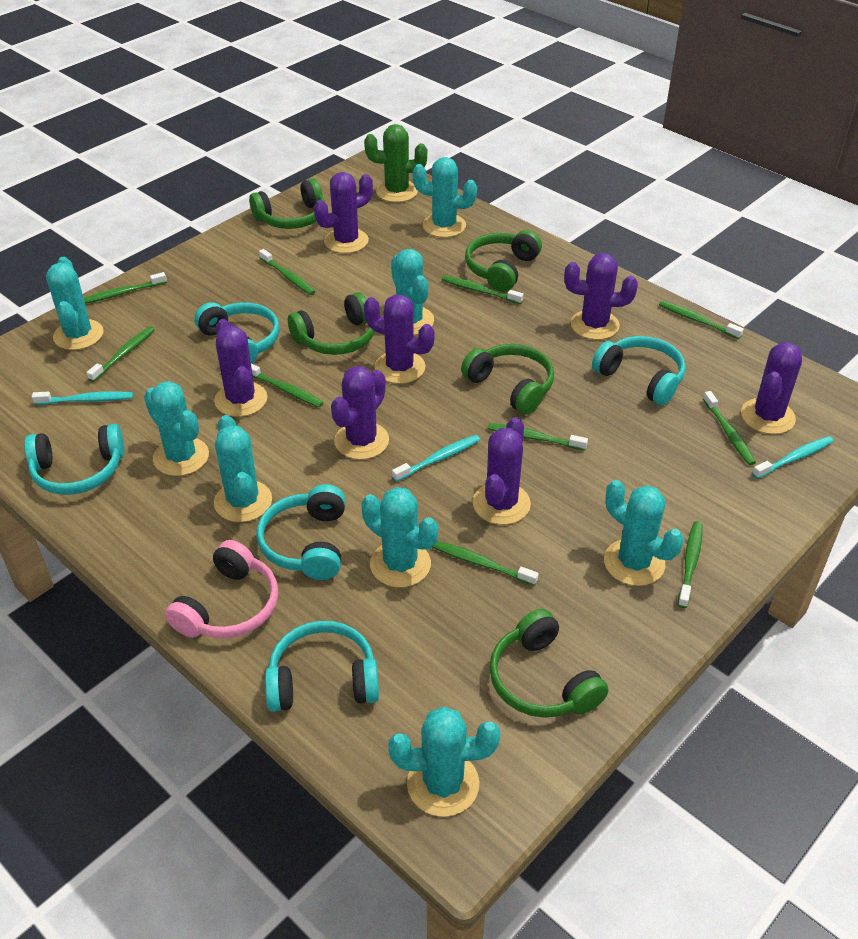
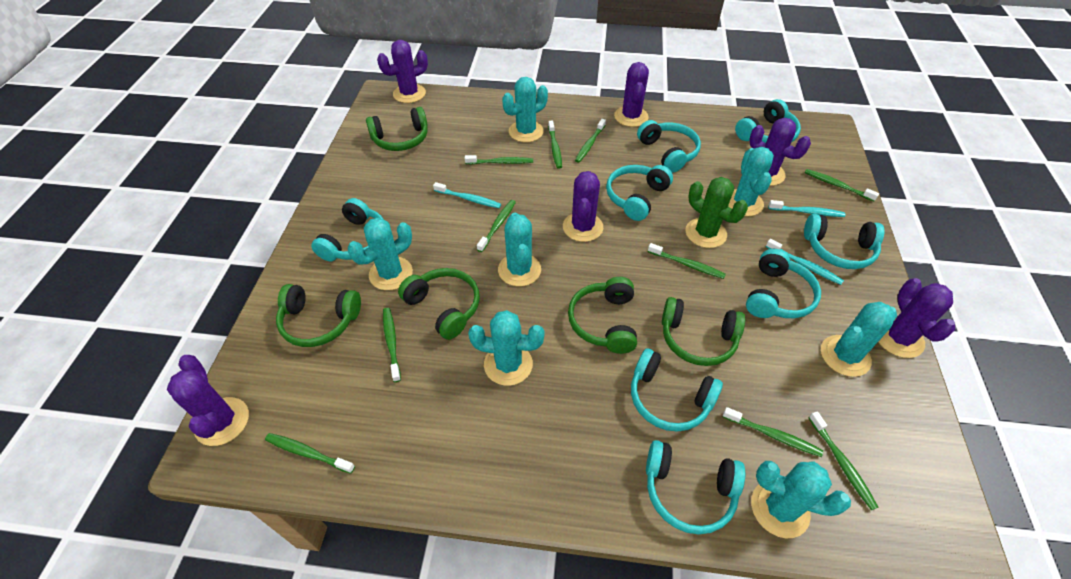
pink headphones: 1 -> 0
purple cactus: 7 -> 6
turquoise cactus: 8 -> 7
turquoise headphones: 5 -> 8

